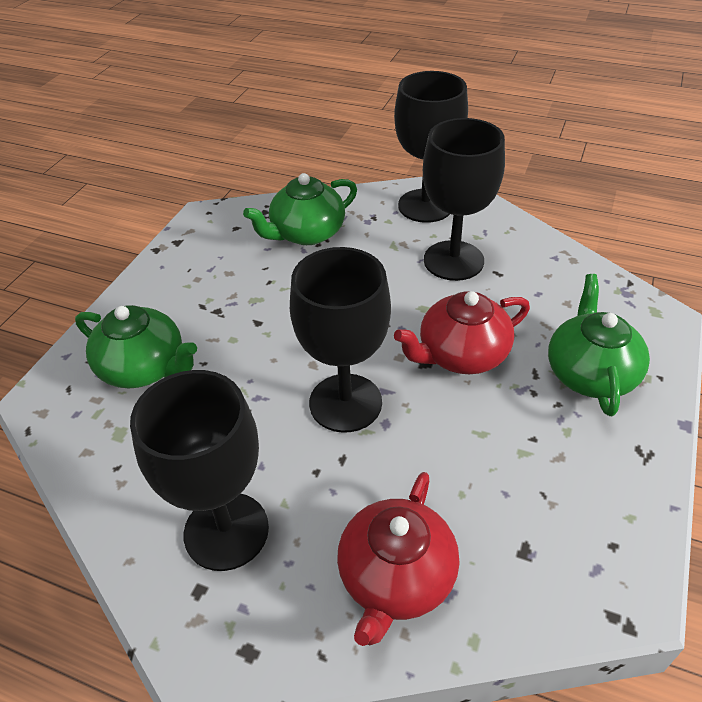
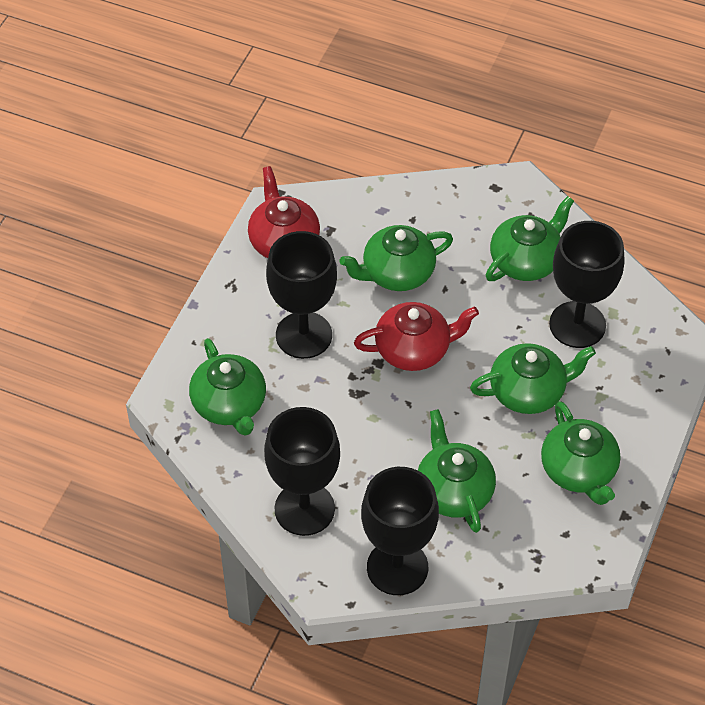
green teapot: 3 -> 6

